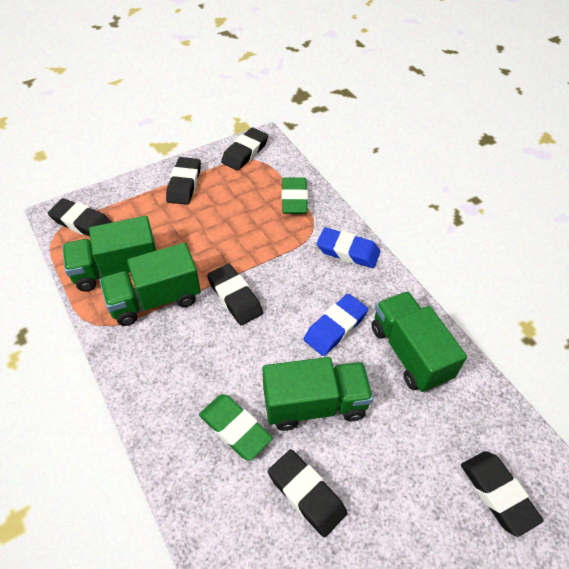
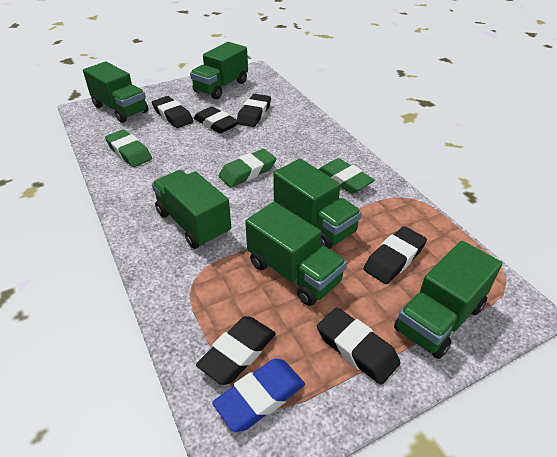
blue eraser: 2 -> 1
green eraser: 2 -> 3
green truck: 4 -> 6

